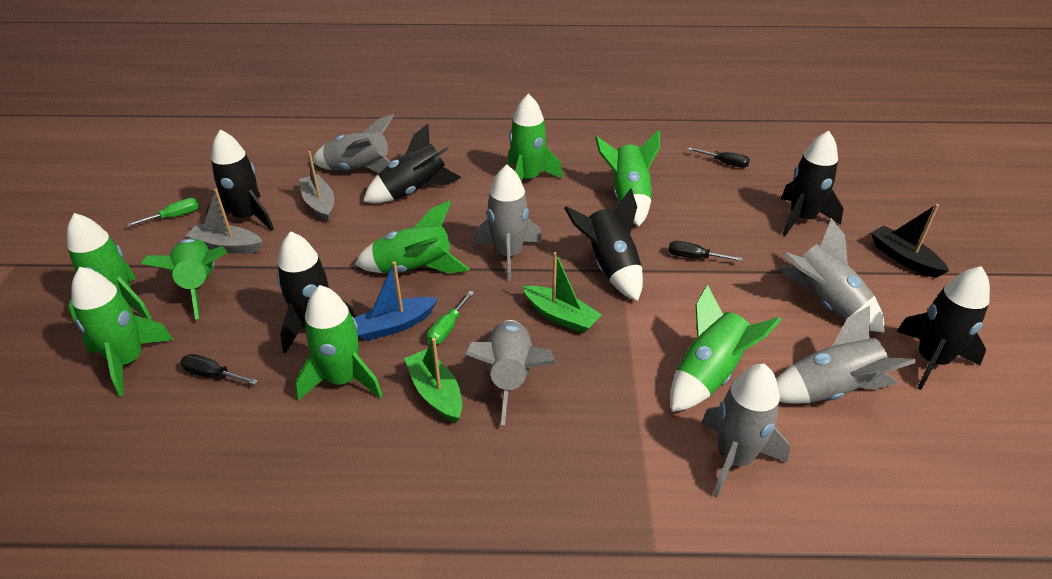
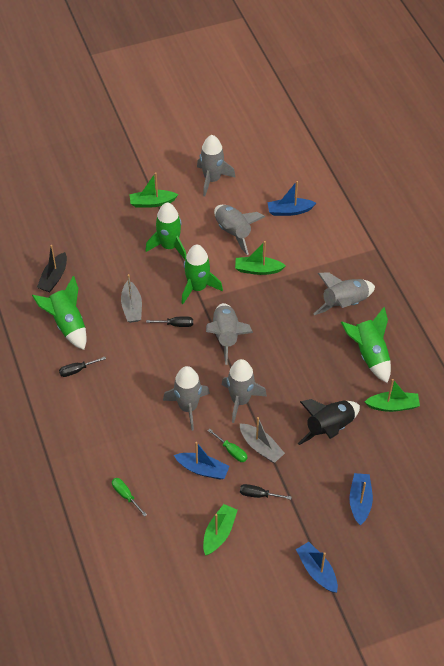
black rocket: 6 -> 1
blue boat: 1 -> 4
green boat: 2 -> 4
green rocket: 8 -> 4

